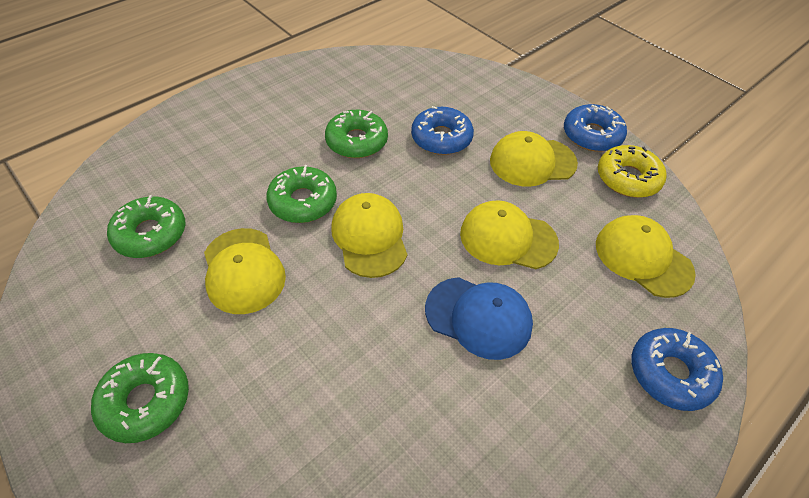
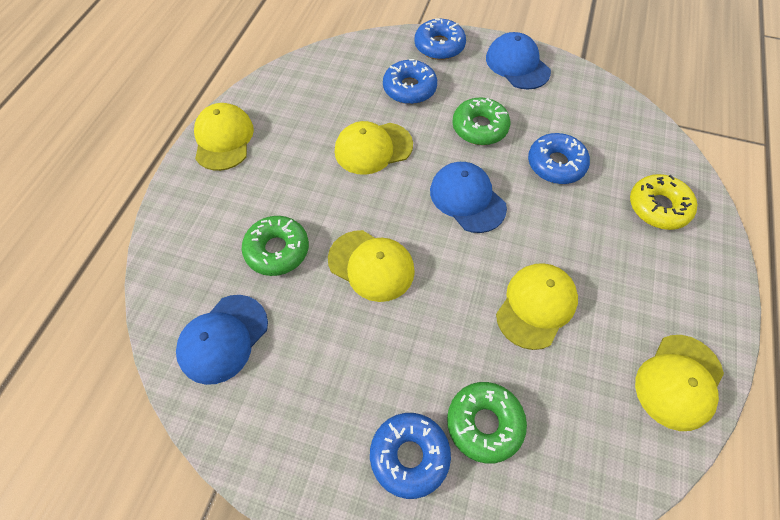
blue cap: 1 -> 3
blue donut: 3 -> 4
green donut: 4 -> 3

